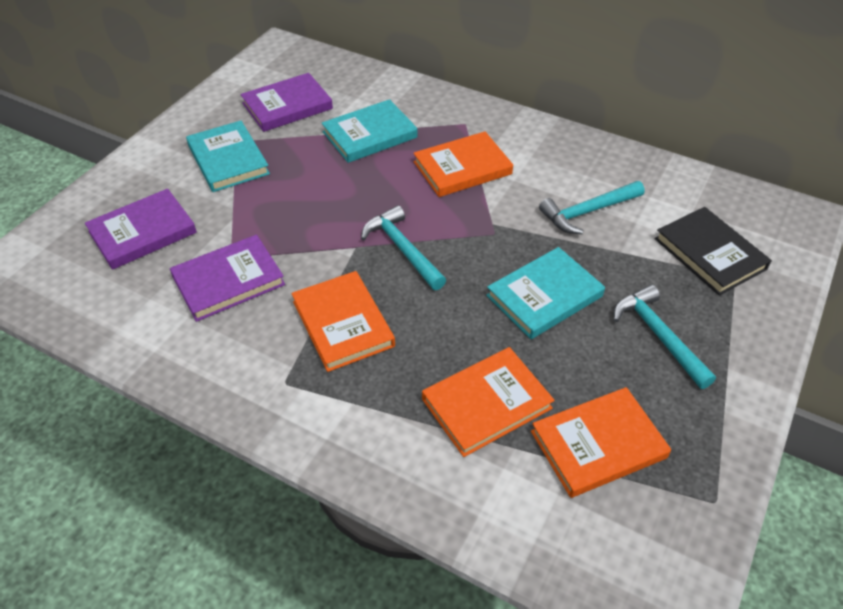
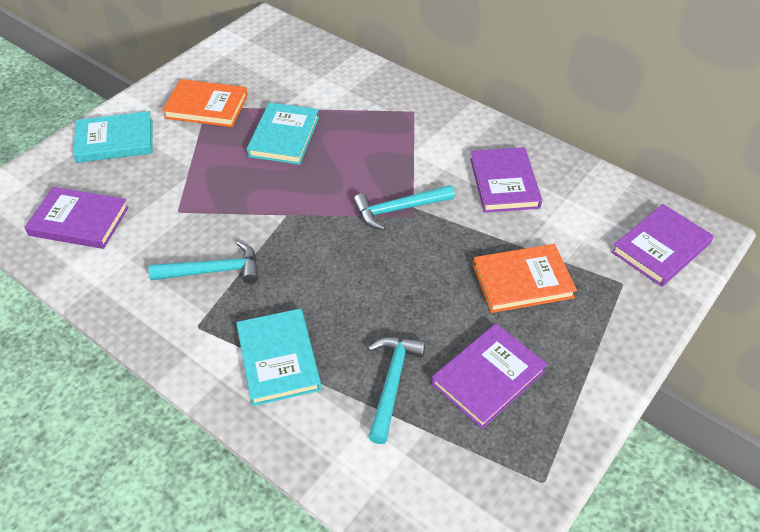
black book: 1 -> 0
orange book: 4 -> 2
purple book: 3 -> 4

